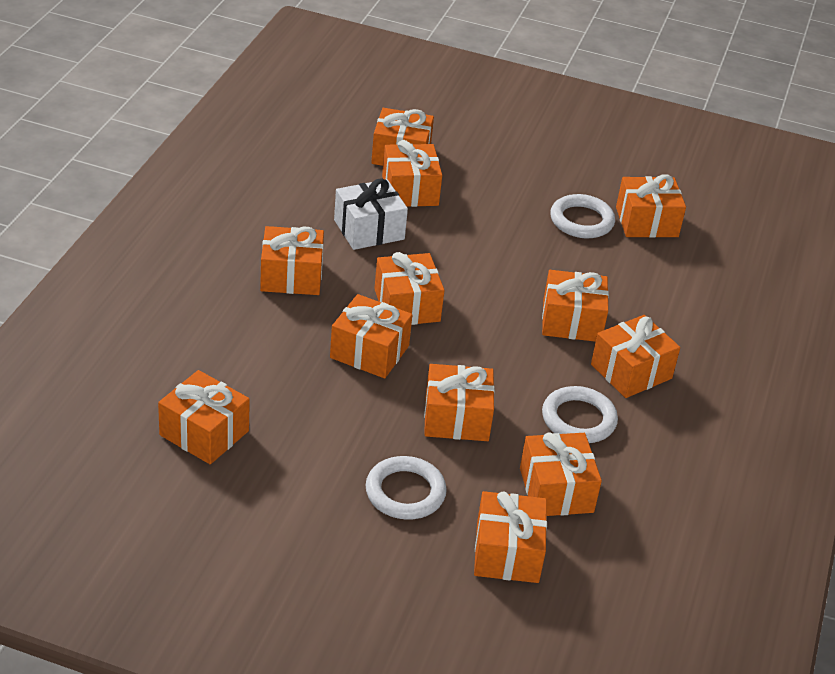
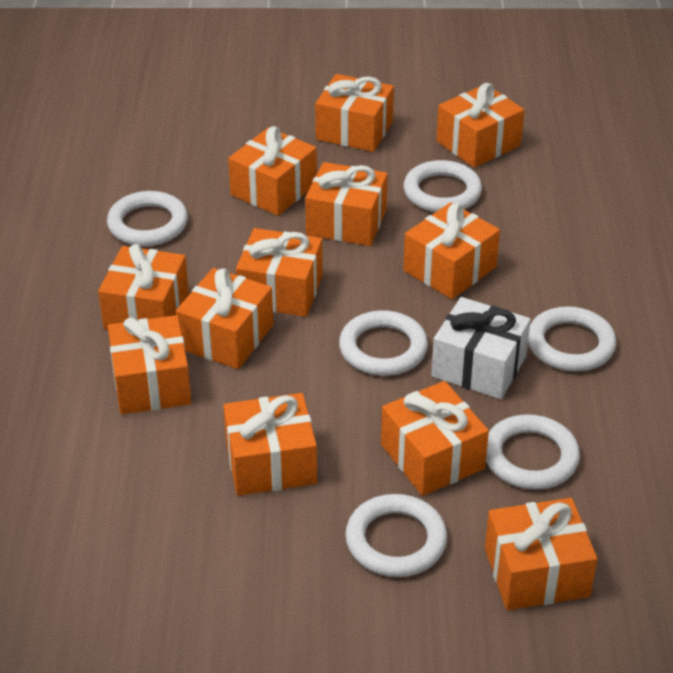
white ring: 3 -> 6

